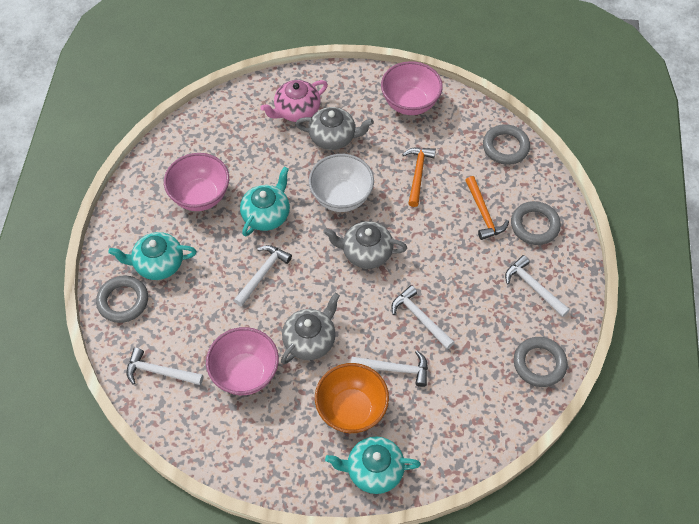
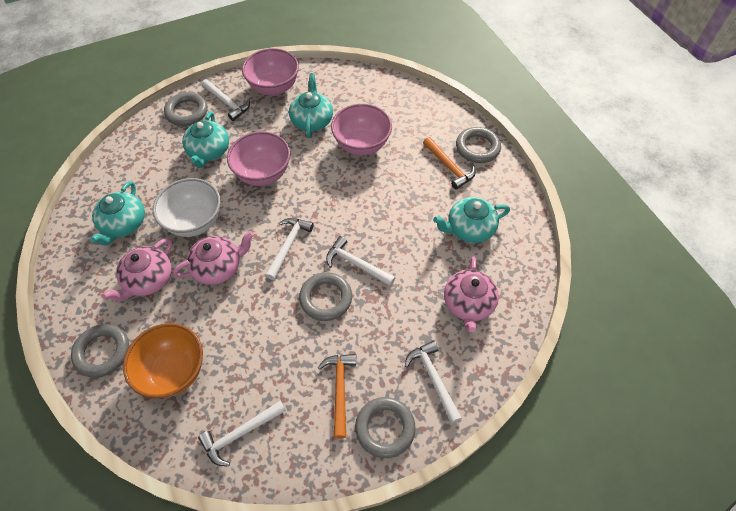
grey ring: 4 -> 5
grey teapot: 3 -> 0
pink teapot: 1 -> 3
turquoise teapot: 3 -> 4

